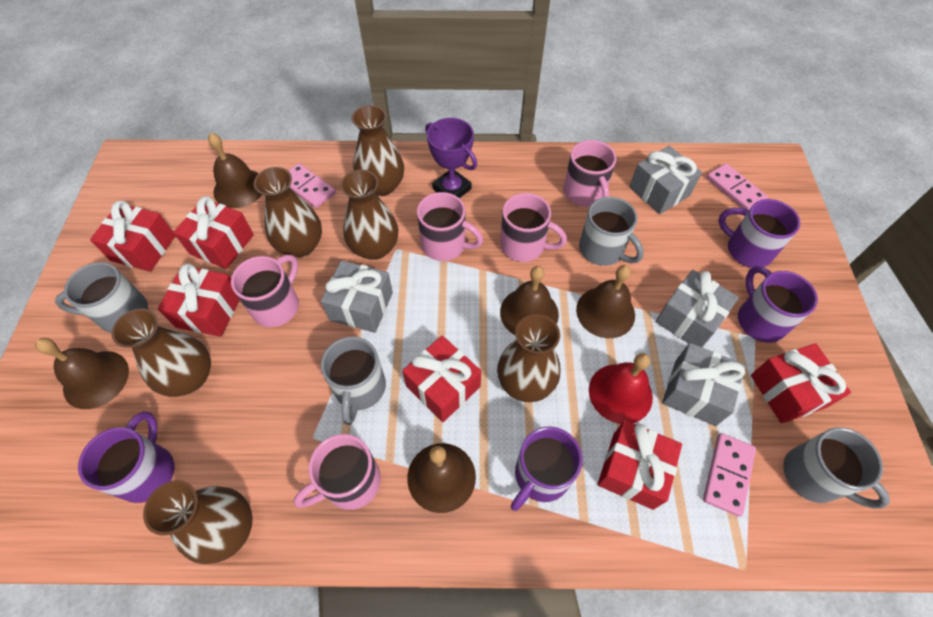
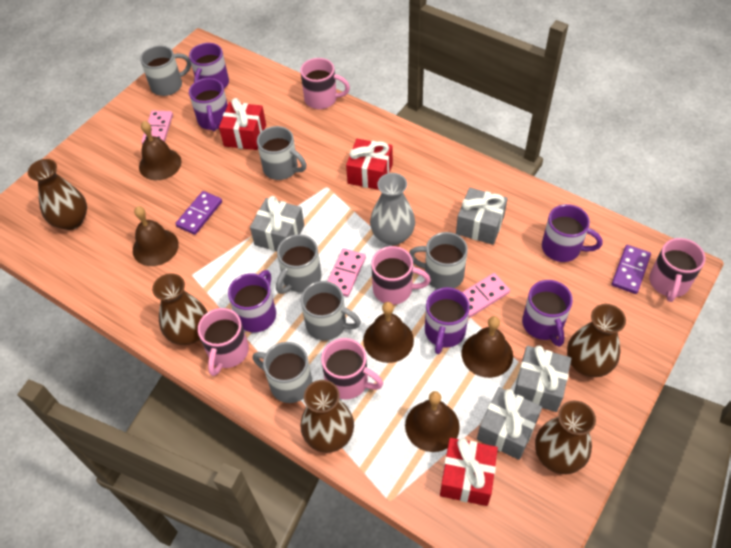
brown vase: 6 -> 5
grey mug: 4 -> 6
grey vase: 0 -> 1
purple domino: 0 -> 2
purple mug: 4 -> 6
purple trophy: 1 -> 0
red bell: 1 -> 0
red gift: 6 -> 3

